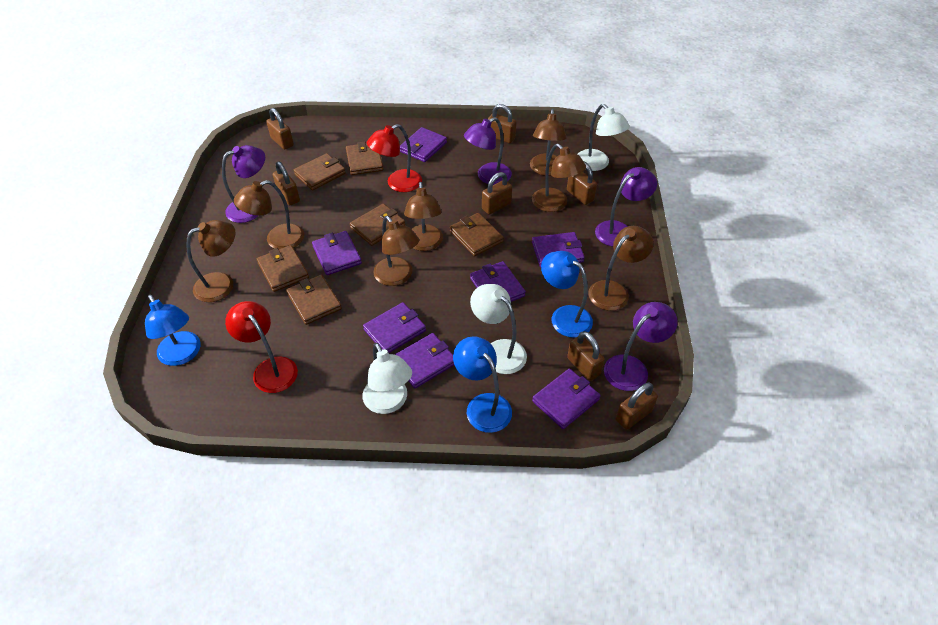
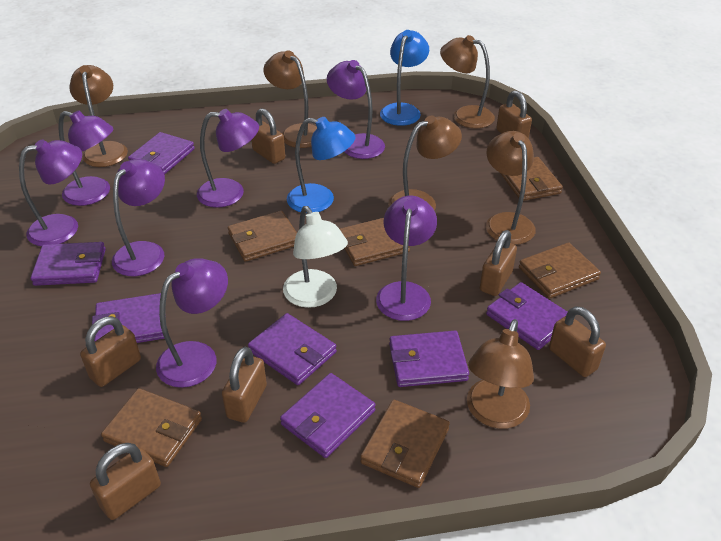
blue lamp: 3 -> 2
brown lamp: 7 -> 6
purple lamp: 4 -> 7
red lamp: 2 -> 0
white lamp: 3 -> 1

